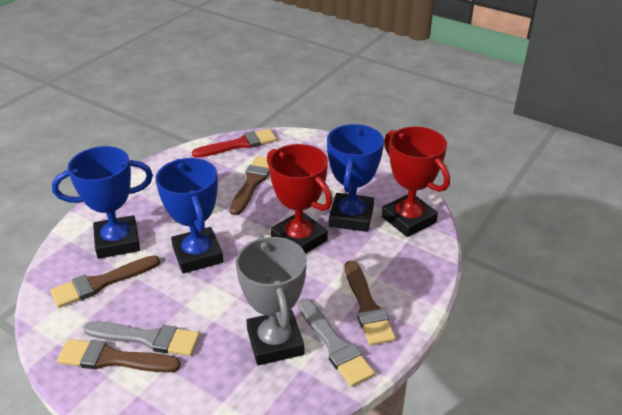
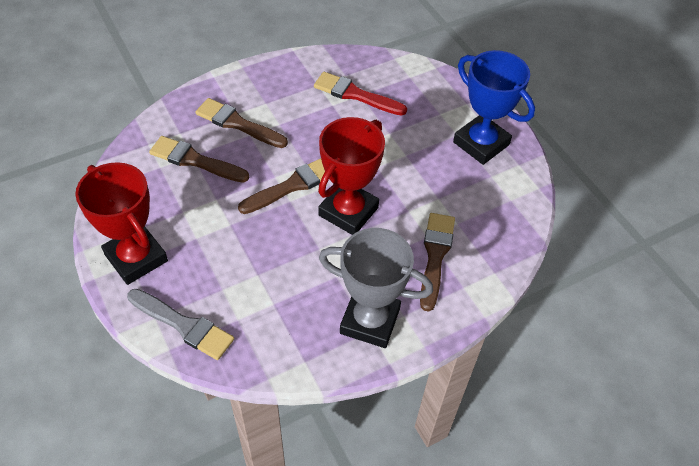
blue trophy: 3 -> 1
grey brush: 2 -> 1

